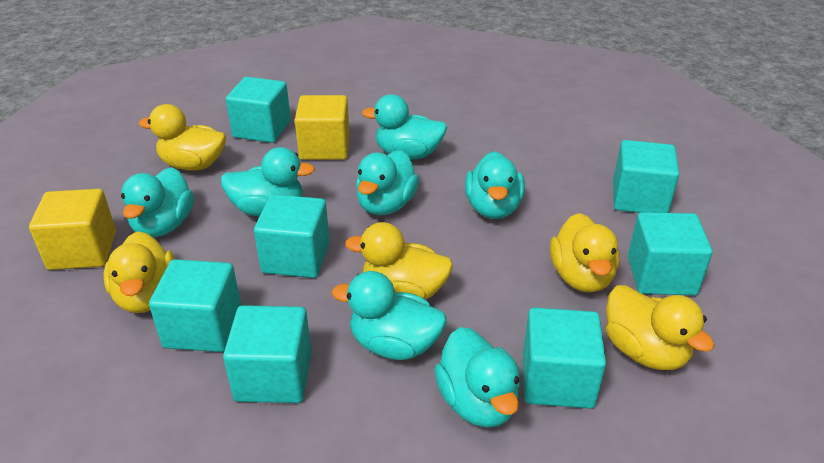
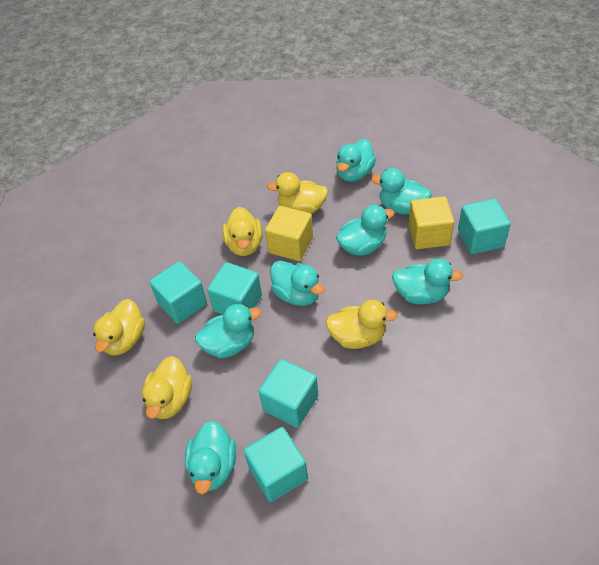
turquoise cube: 7 -> 5

